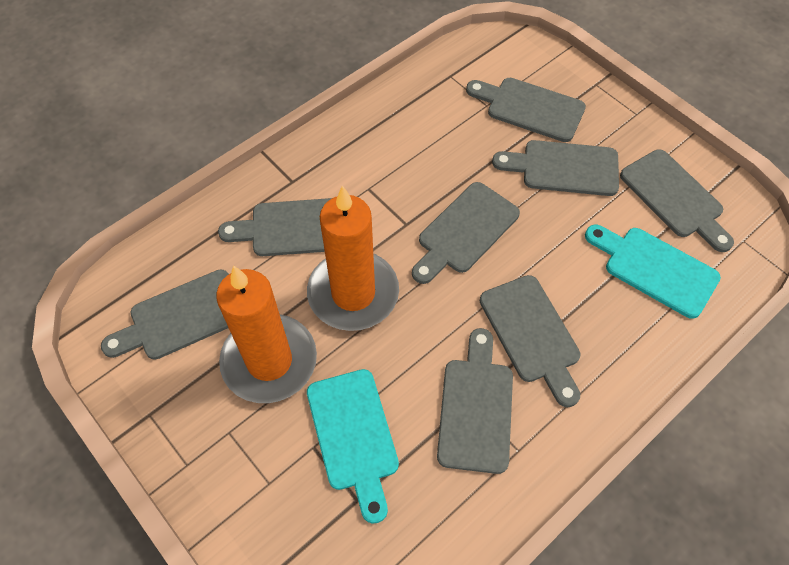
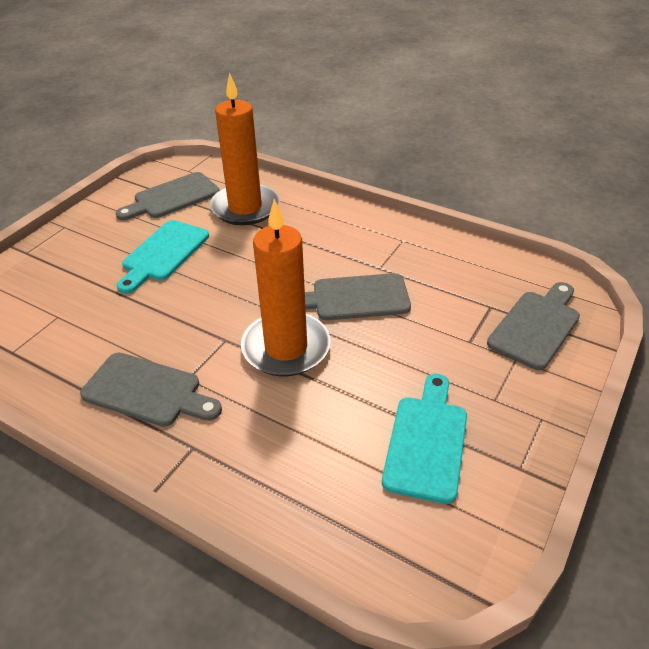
grey cutting board: 8 -> 4

